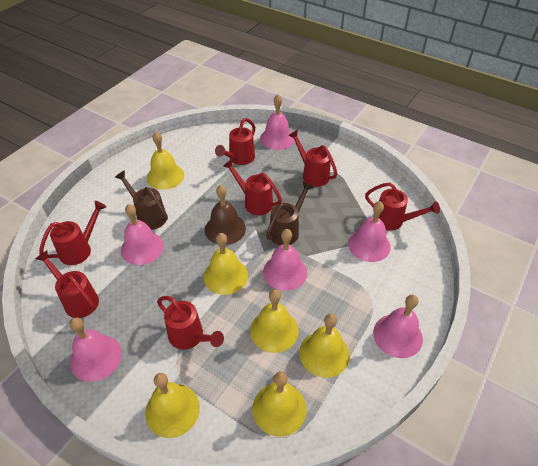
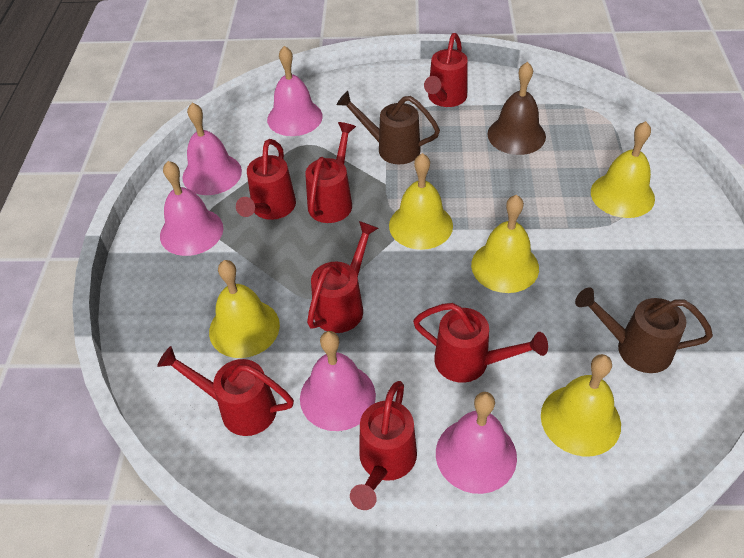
pink bell: 6 -> 5
yellow bell: 6 -> 5

